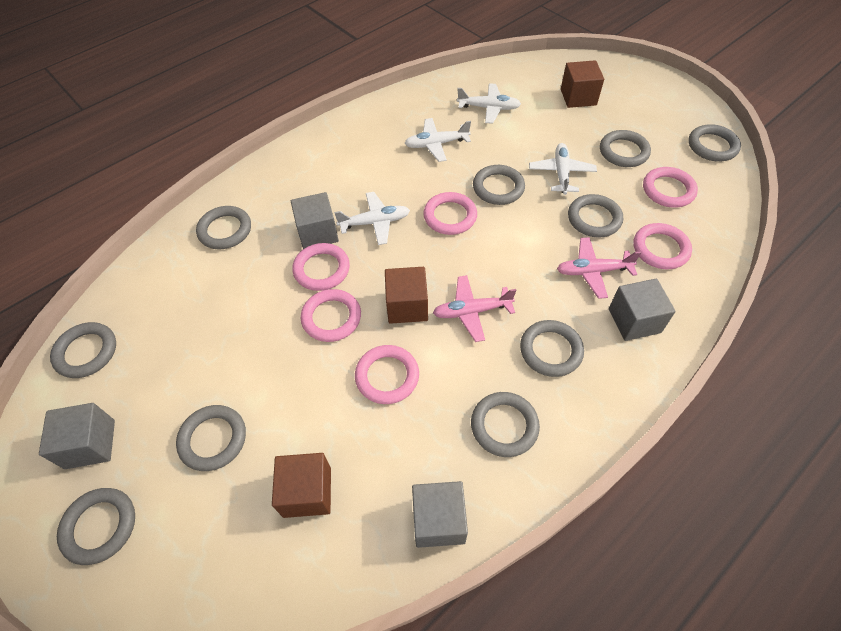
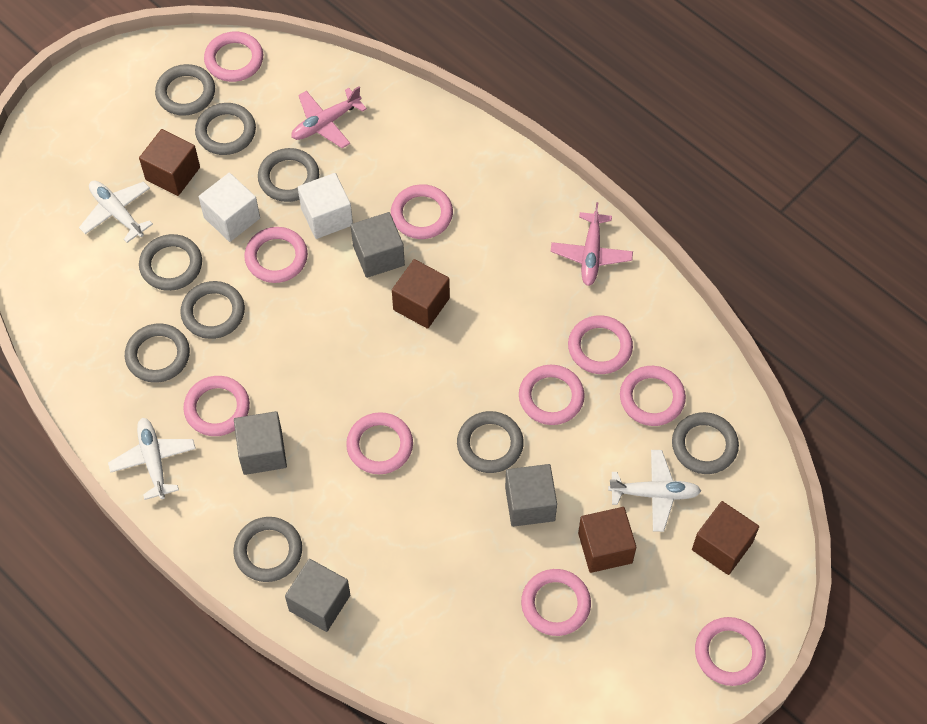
brown cube: 3 -> 4
grey ring: 10 -> 9
pink ring: 6 -> 10
white cube: 0 -> 2
white plane: 4 -> 3

